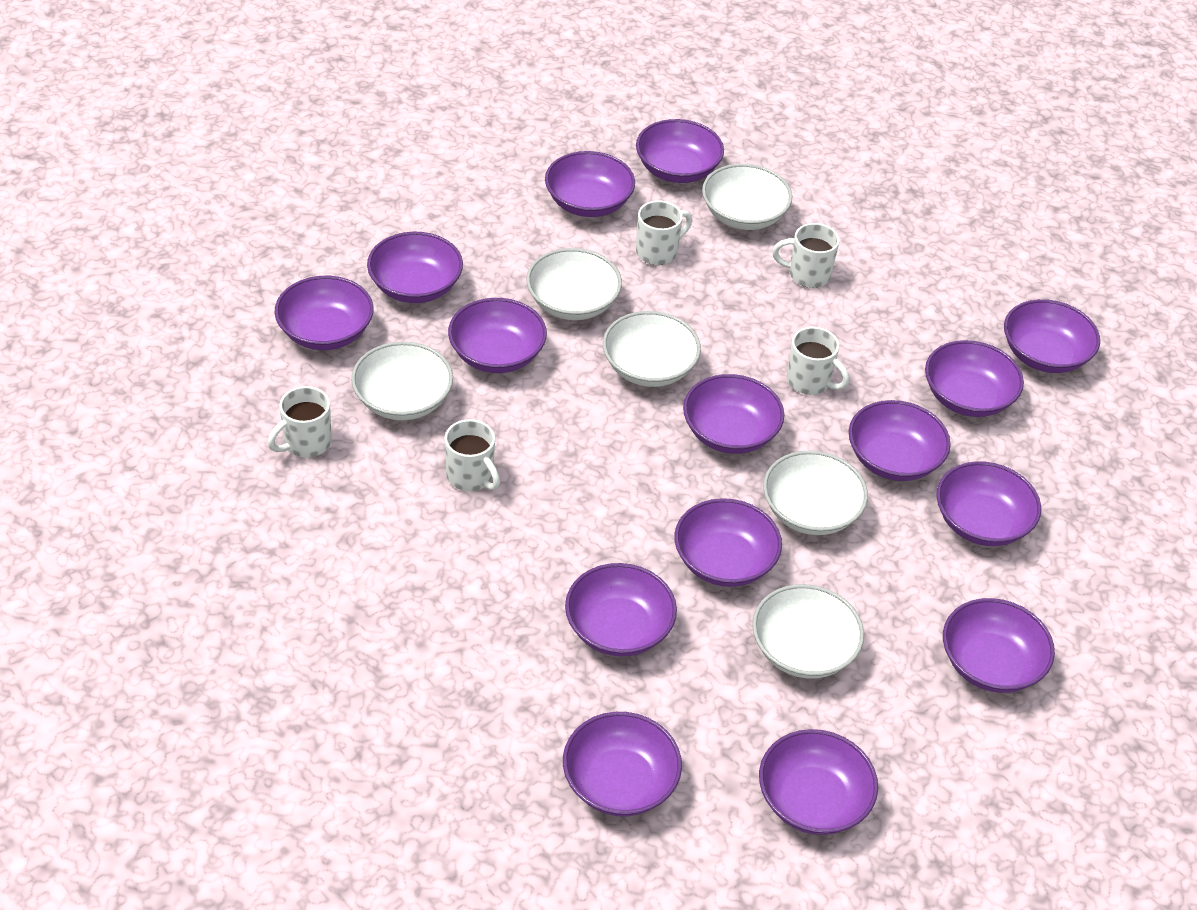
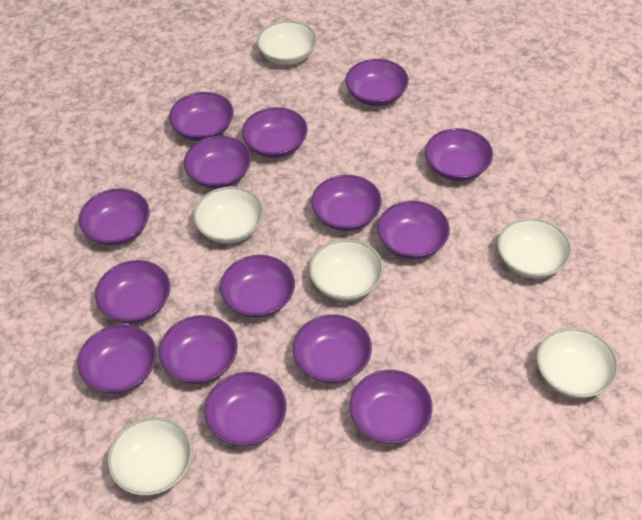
white mug: 5 -> 0

